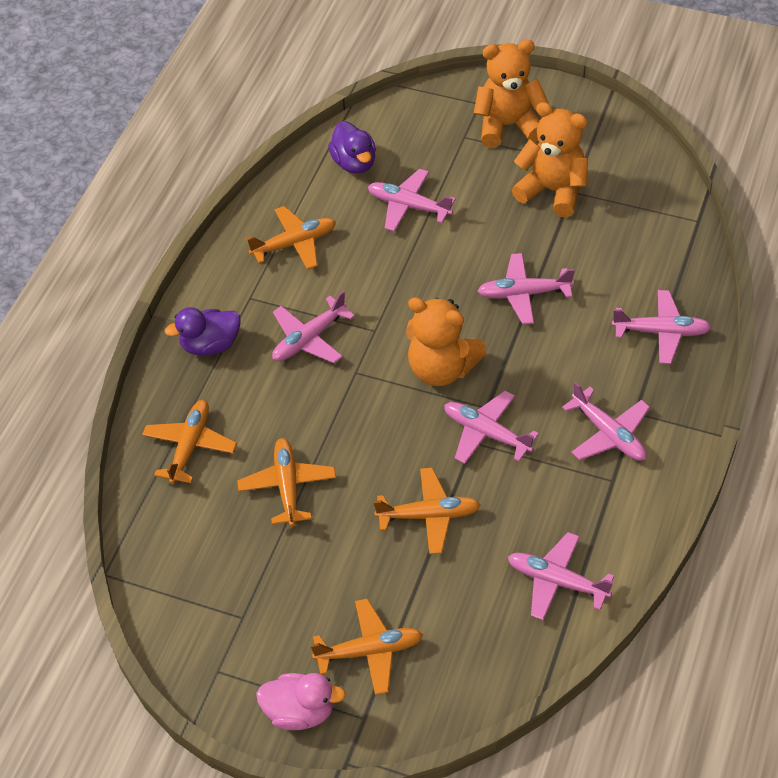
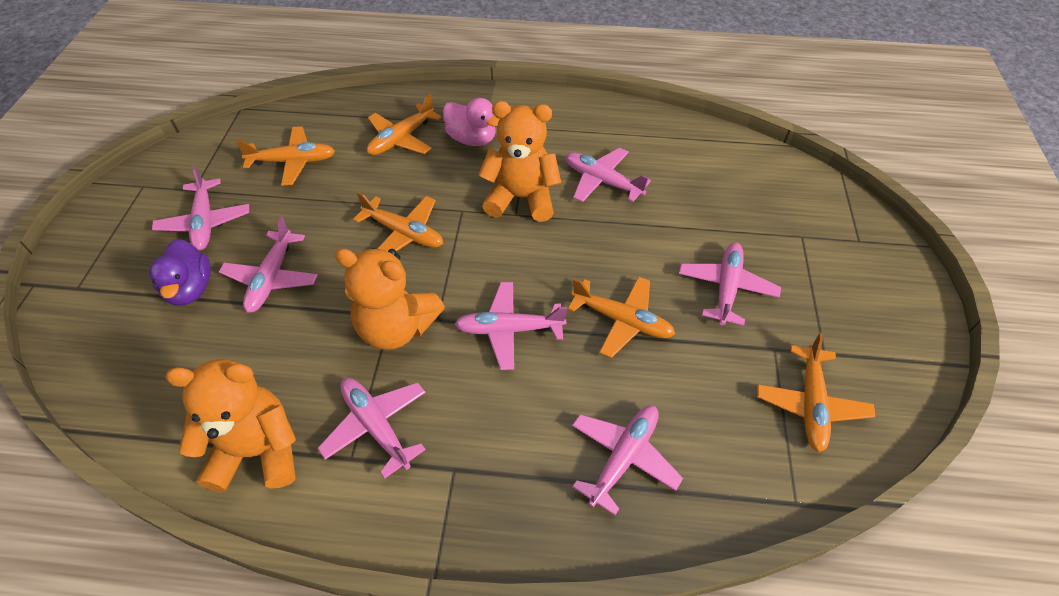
purple duck: 2 -> 1

